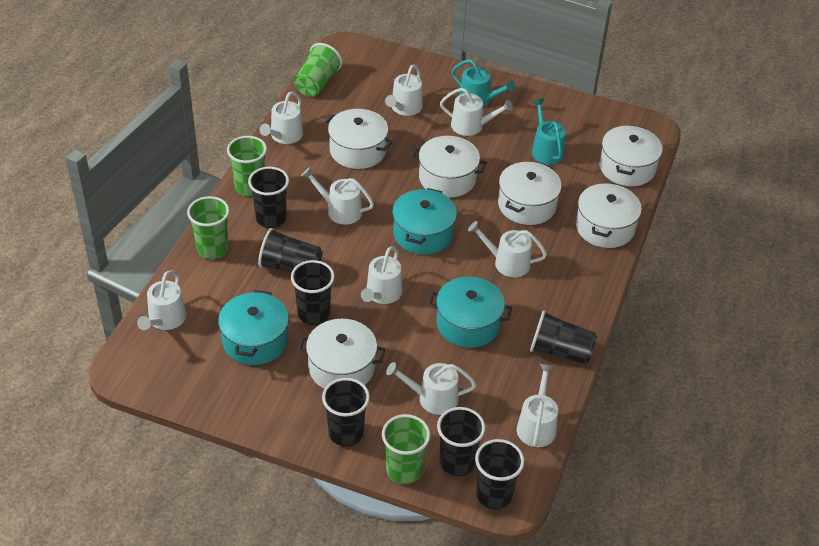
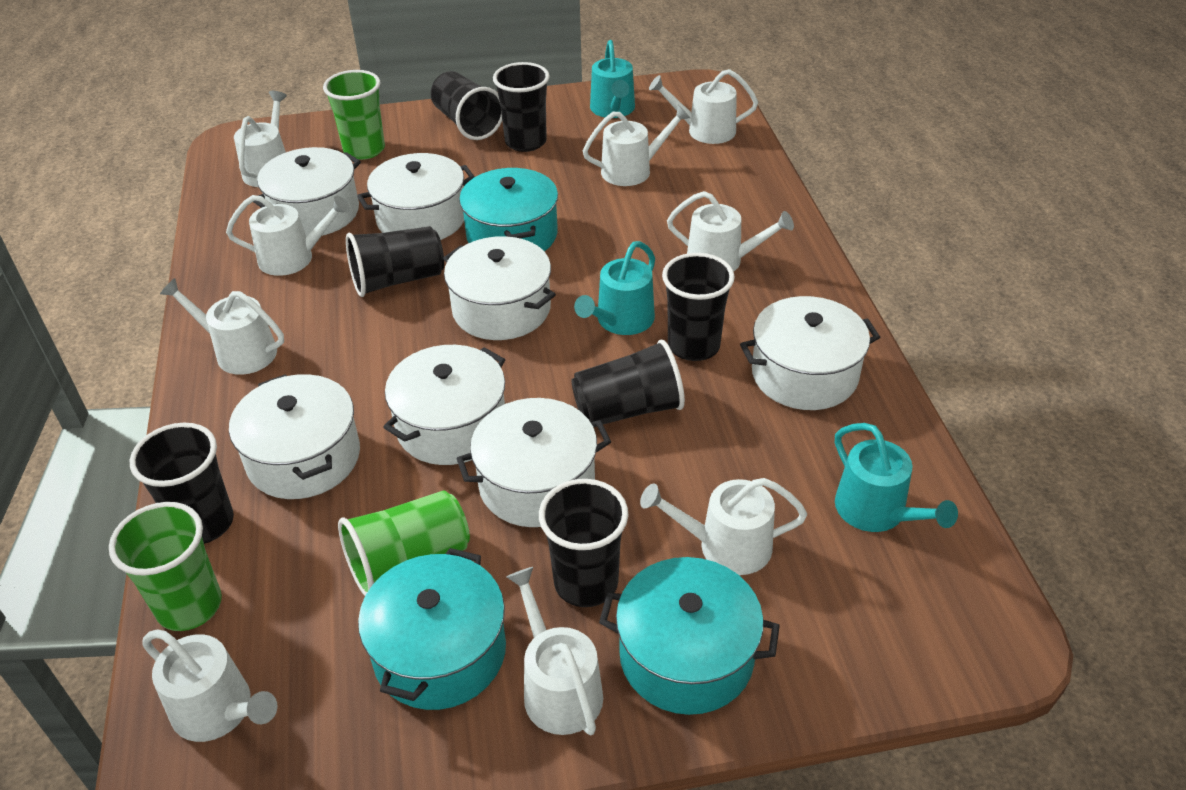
green cup: 4 -> 3
turquoise watering can: 2 -> 3
white pot: 6 -> 7

